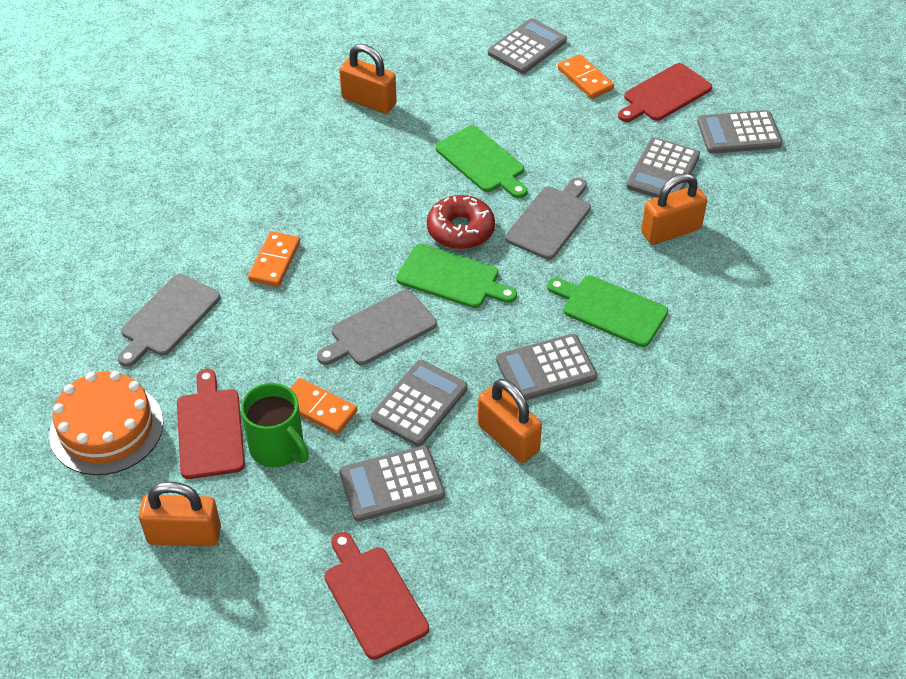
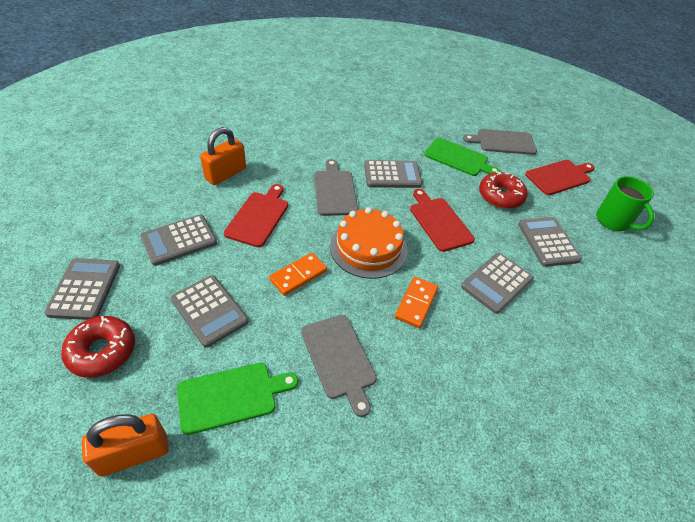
green cutting board: 3 -> 2
orange domino: 3 -> 2
orange padlock: 4 -> 2
red donut: 1 -> 2

